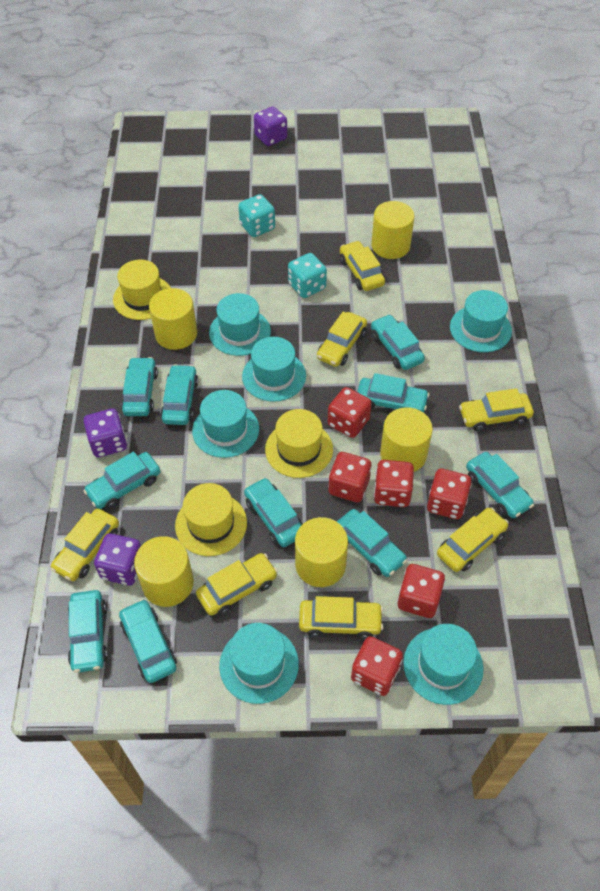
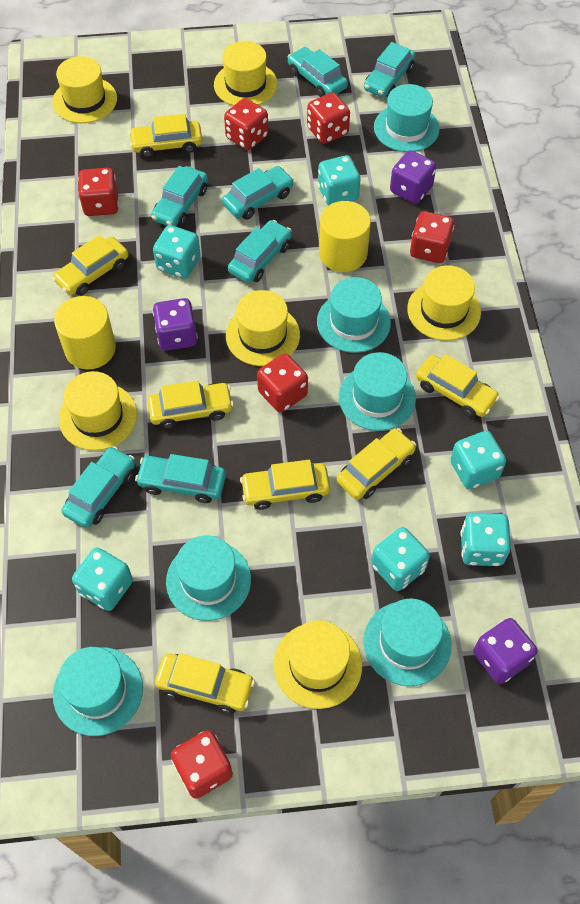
turquoise car: 10 -> 7
turquoise dice: 2 -> 6
yellow cylinder: 5 -> 2
yellow hat: 3 -> 6

